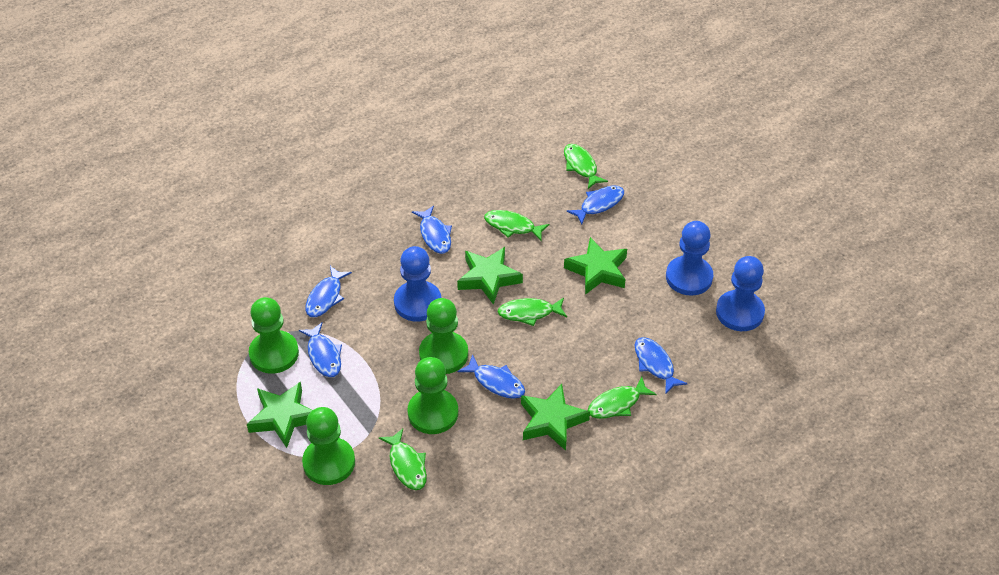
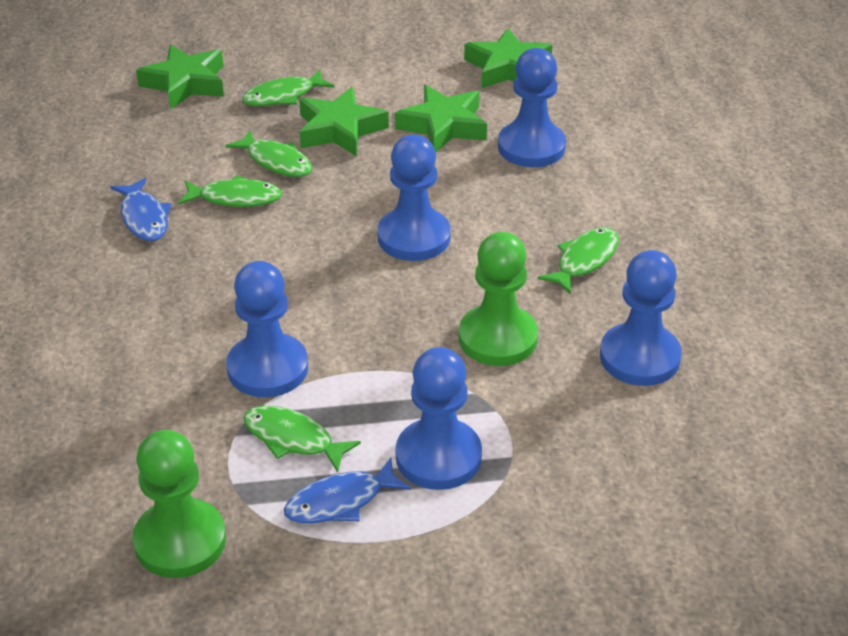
blue fish: 6 -> 2
blue pawn: 3 -> 5
green pawn: 4 -> 2

